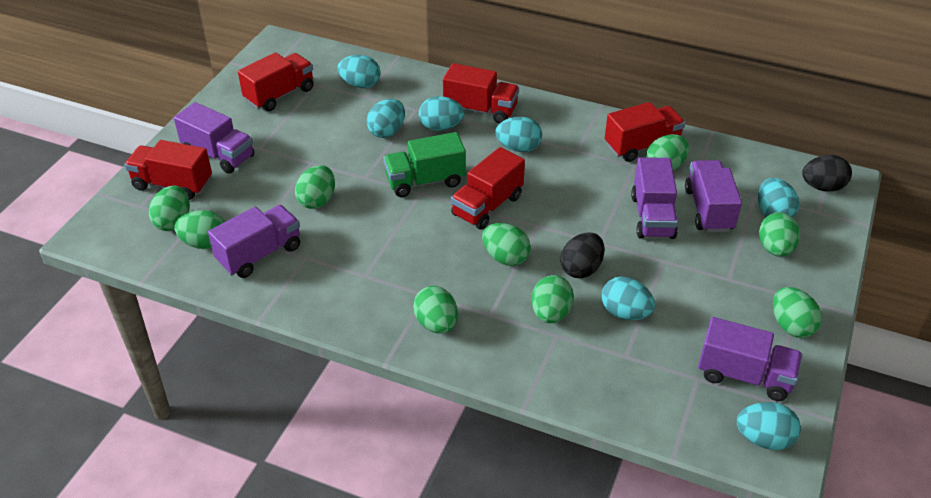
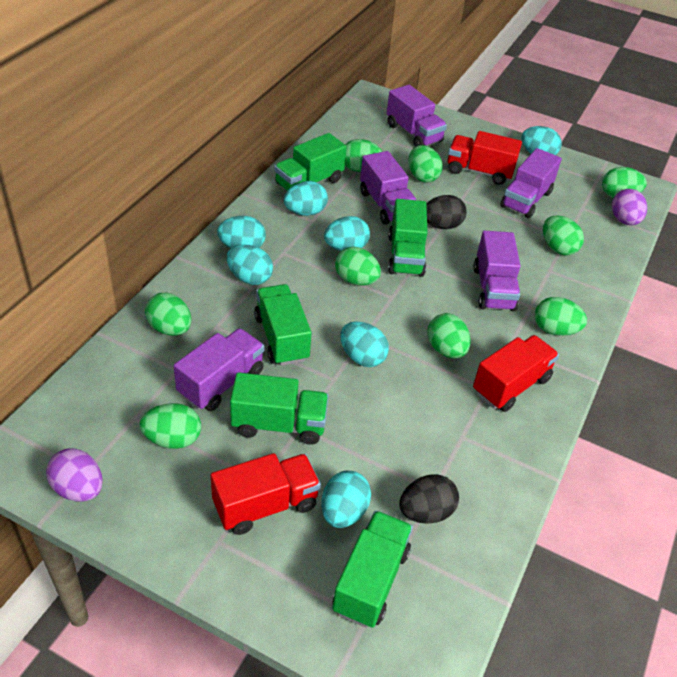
green truck: 1 -> 5
purple egg: 0 -> 2
red truck: 5 -> 3

